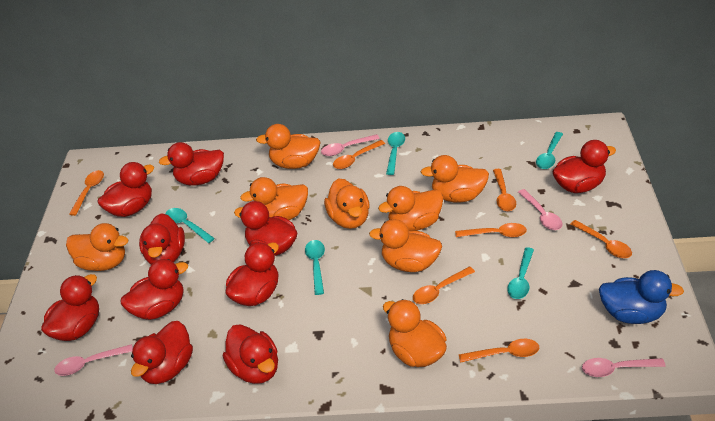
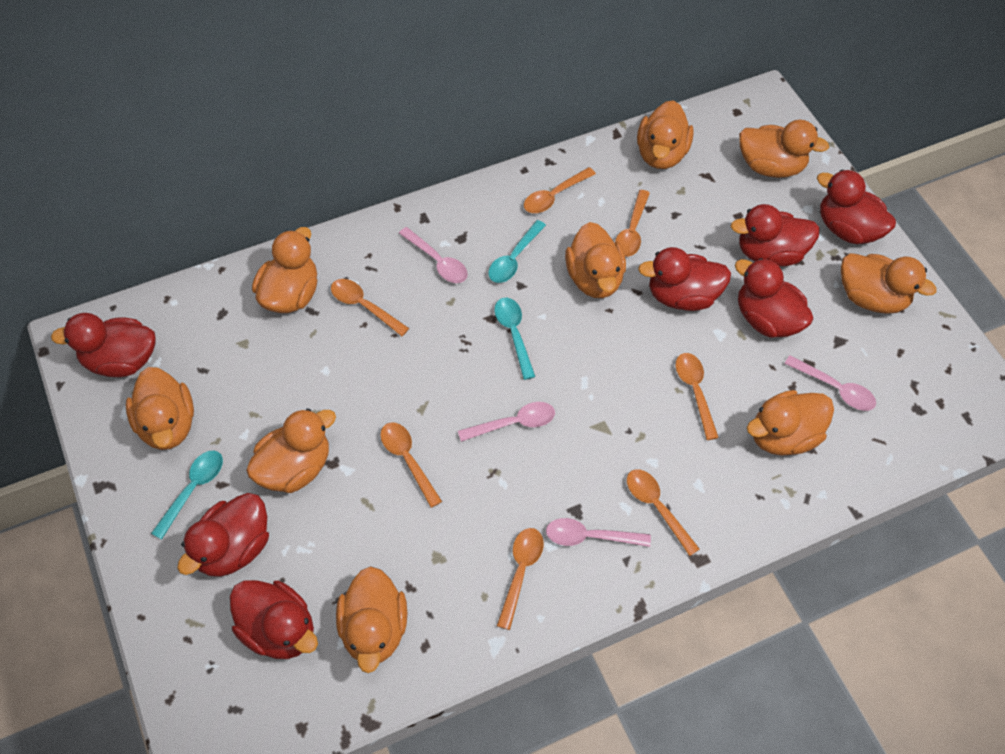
blue duck: 1 -> 0
orange duck: 8 -> 9
red duck: 10 -> 7
turquoise spoon: 5 -> 3

